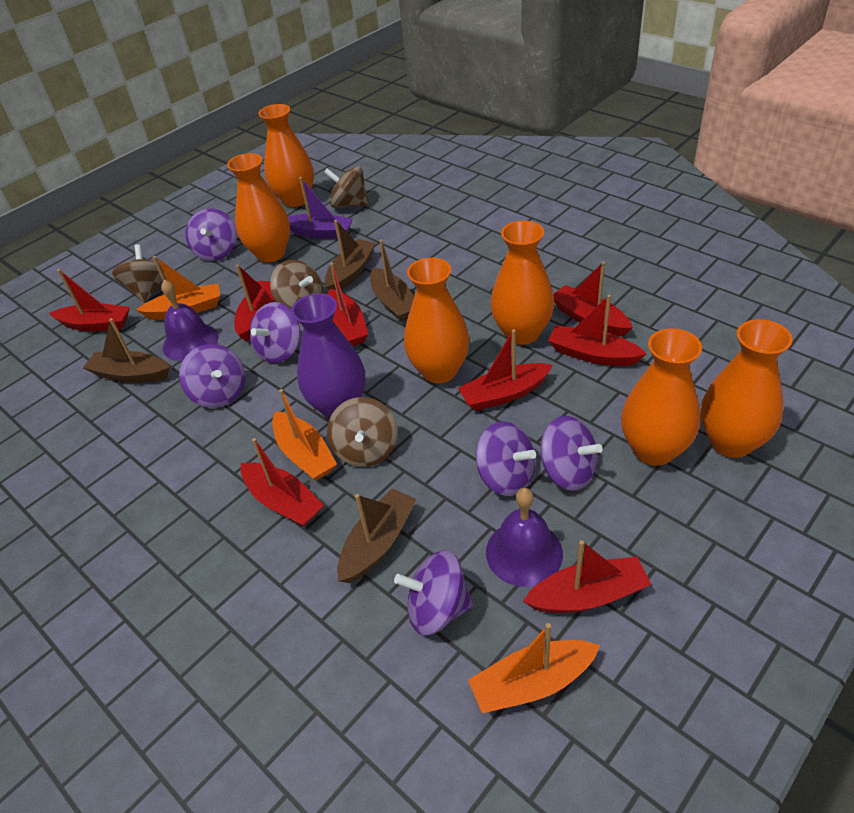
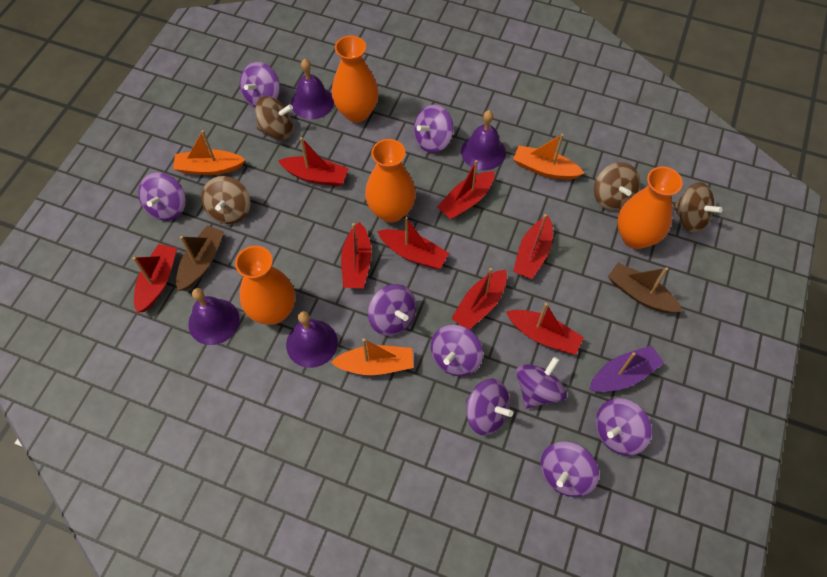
brown boat: 4 -> 2
orange vase: 6 -> 4
purple bell: 2 -> 4
purple spinning top: 6 -> 9
purple vase: 1 -> 0

